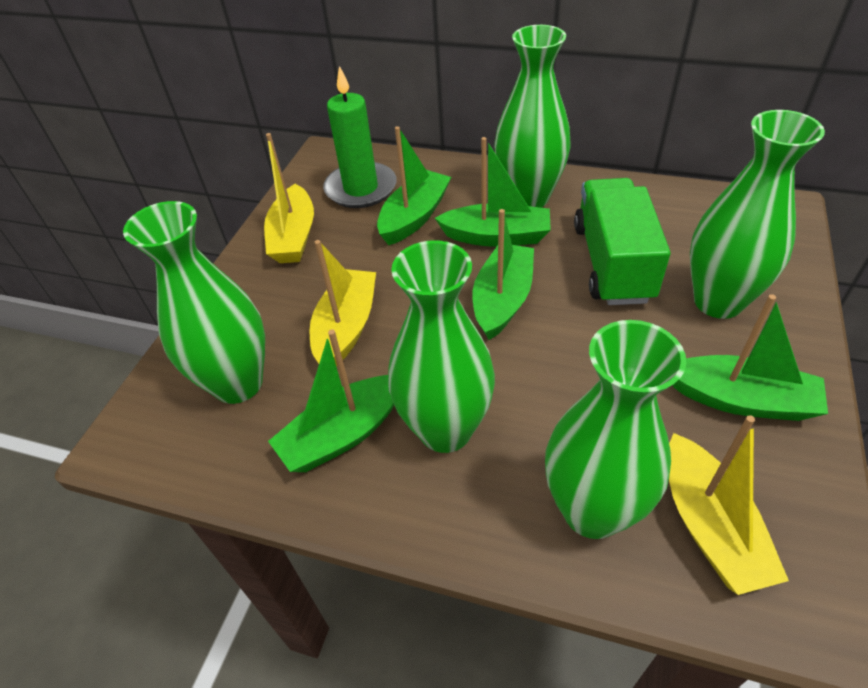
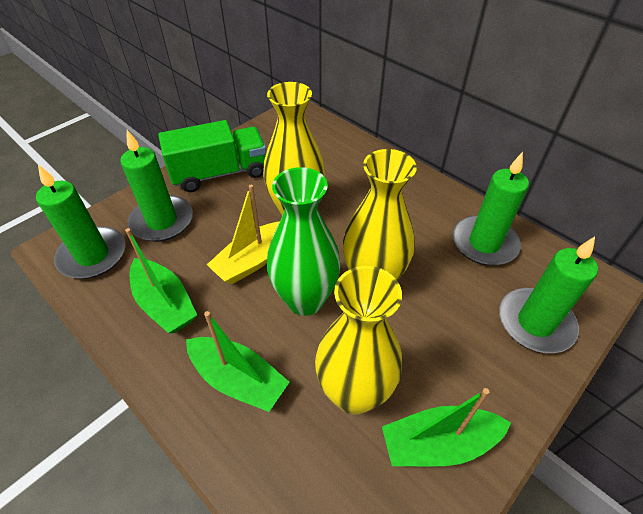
green boat: 5 -> 3
green candle: 1 -> 4
green vase: 5 -> 1
yellow boat: 3 -> 1
yellow vase: 0 -> 3

